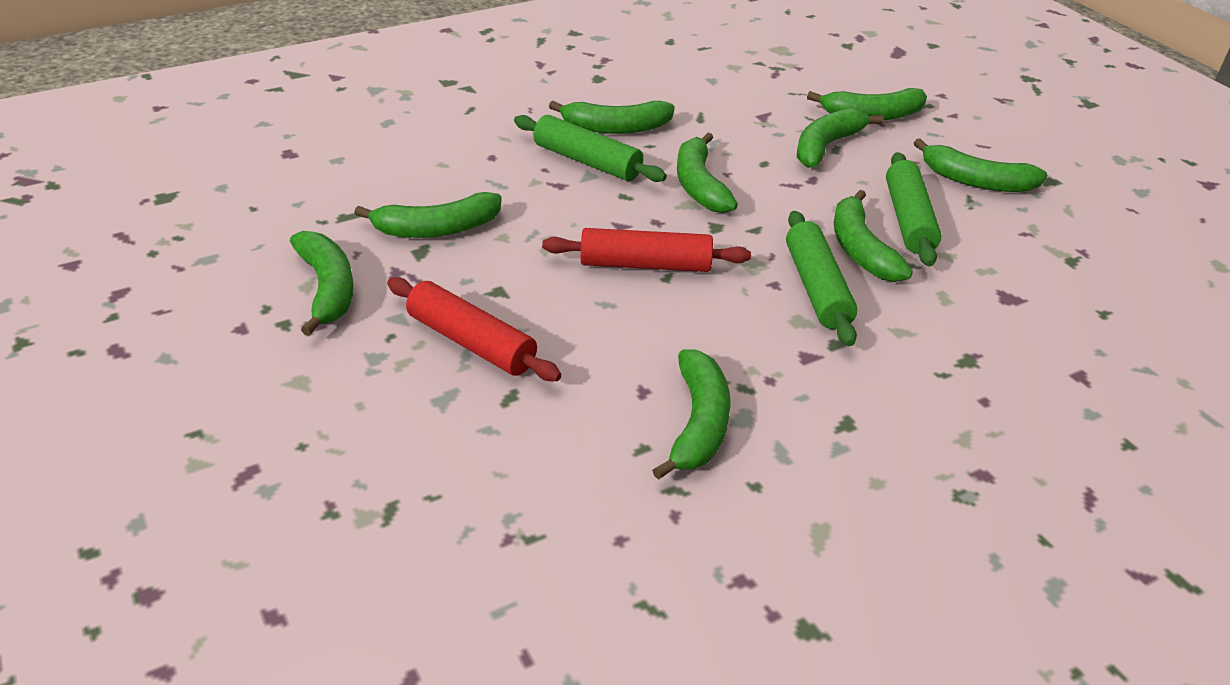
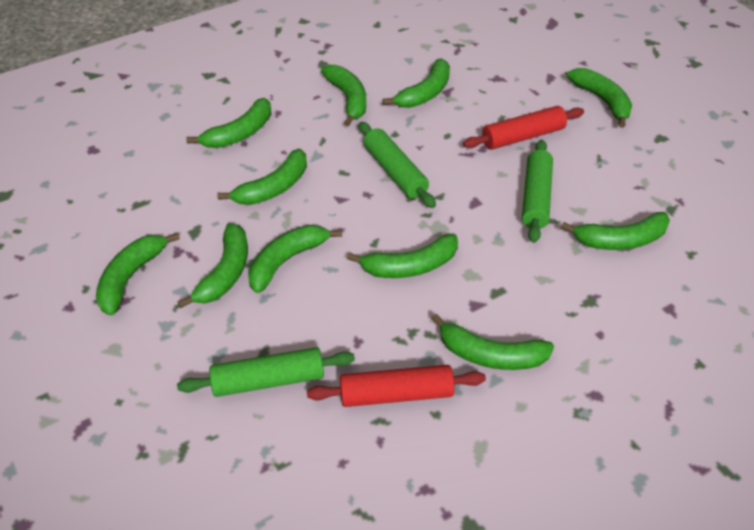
green banana: 9 -> 11

